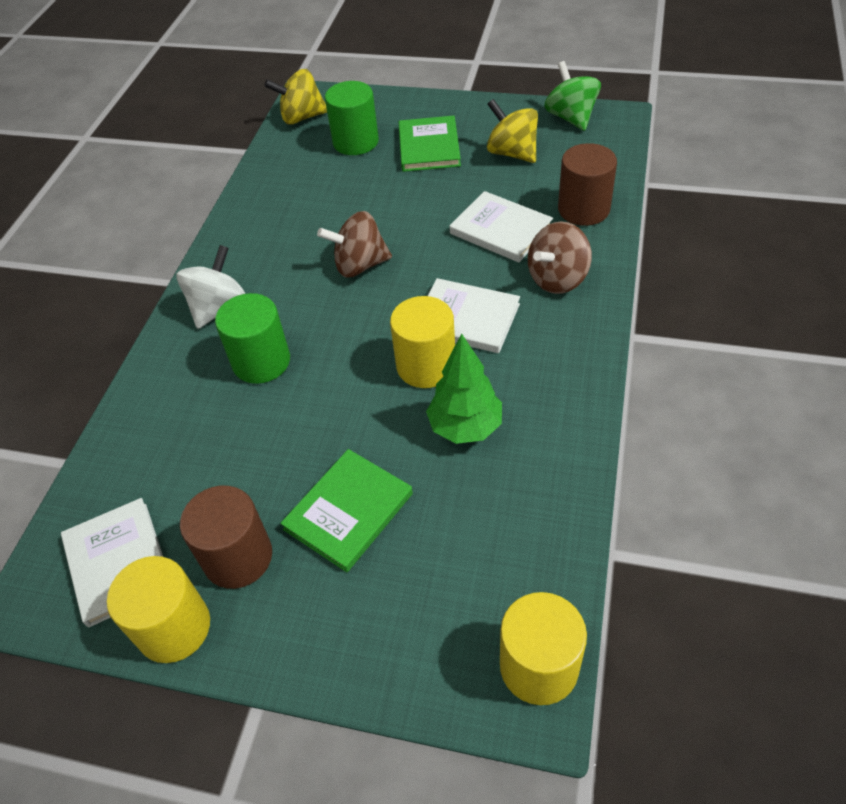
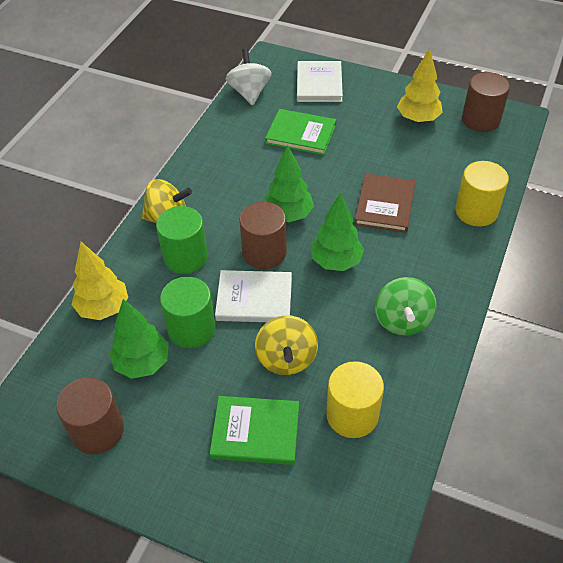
brown book: 0 -> 1
brown cylinder: 2 -> 3
brown spinning top: 2 -> 0
green tree: 1 -> 3
white book: 3 -> 2
yellow cylinder: 3 -> 2
yellow tree: 0 -> 2

